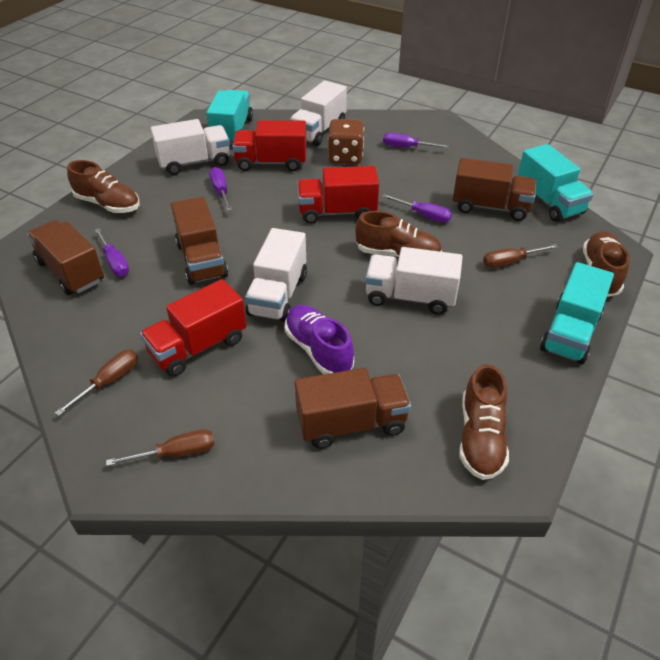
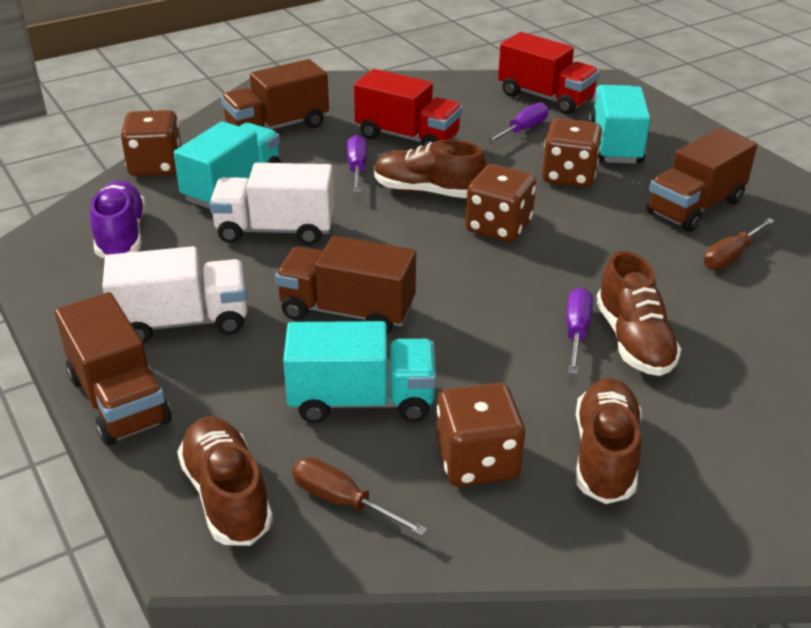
brown dice: 1 -> 4
brown screwdriver: 3 -> 2
purple screwdriver: 4 -> 3
red truck: 3 -> 2
white truck: 4 -> 2

